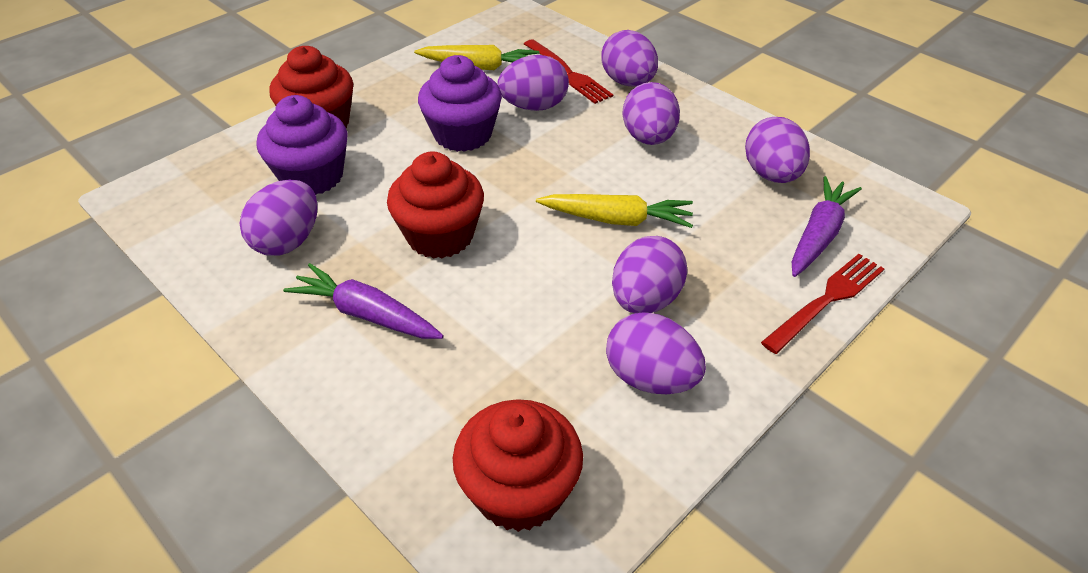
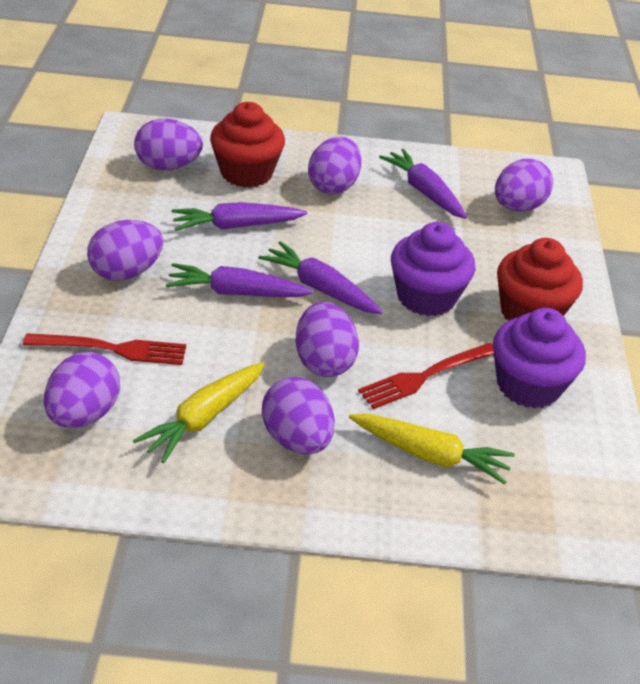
purple carrot: 2 -> 4
red cupcake: 3 -> 2

